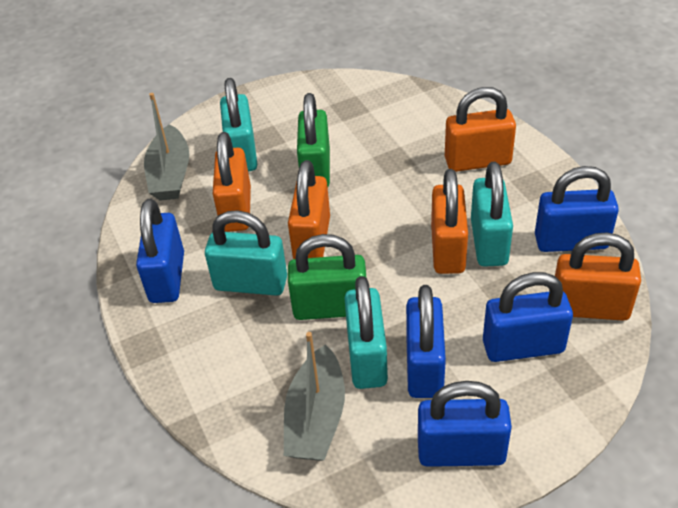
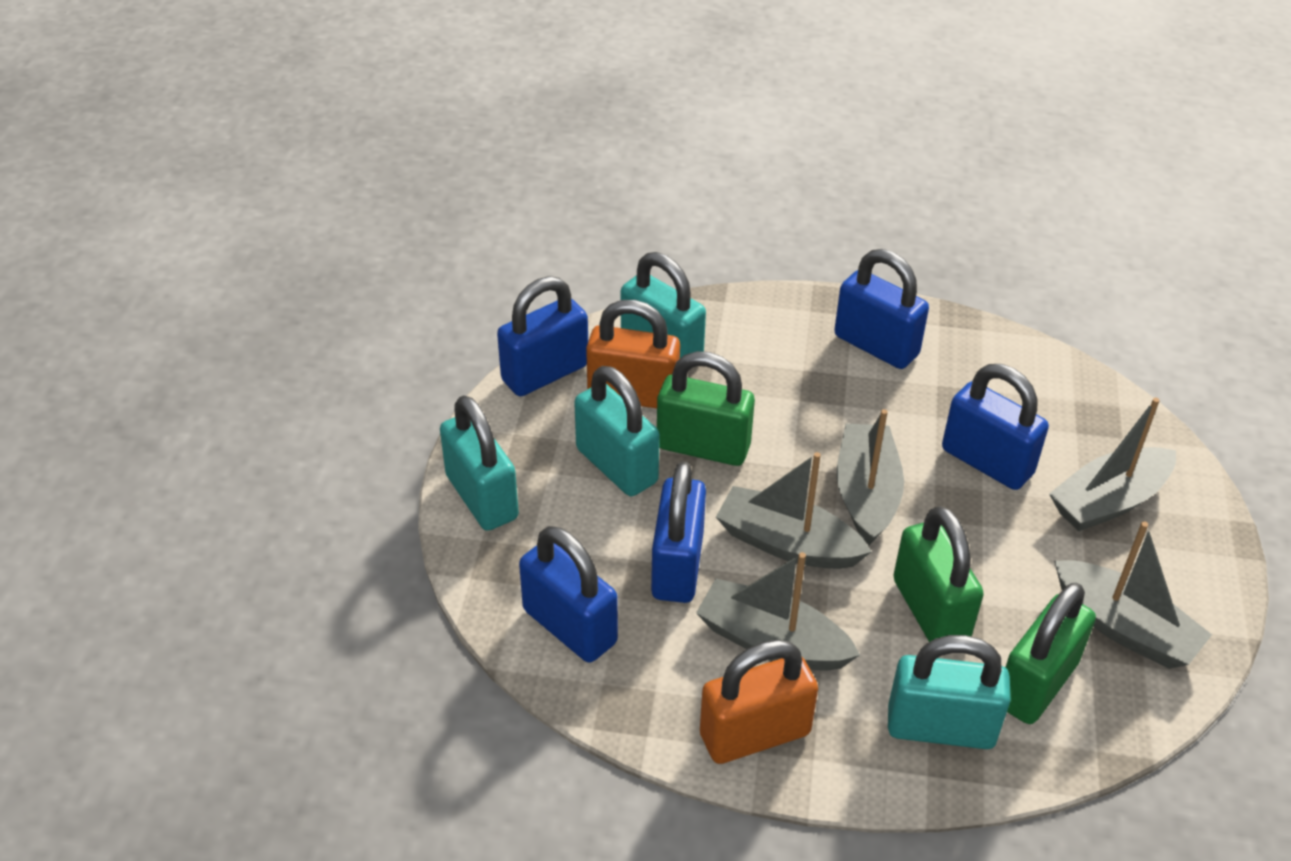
green padlock: 2 -> 3
grey boat: 2 -> 5
orange padlock: 5 -> 2

